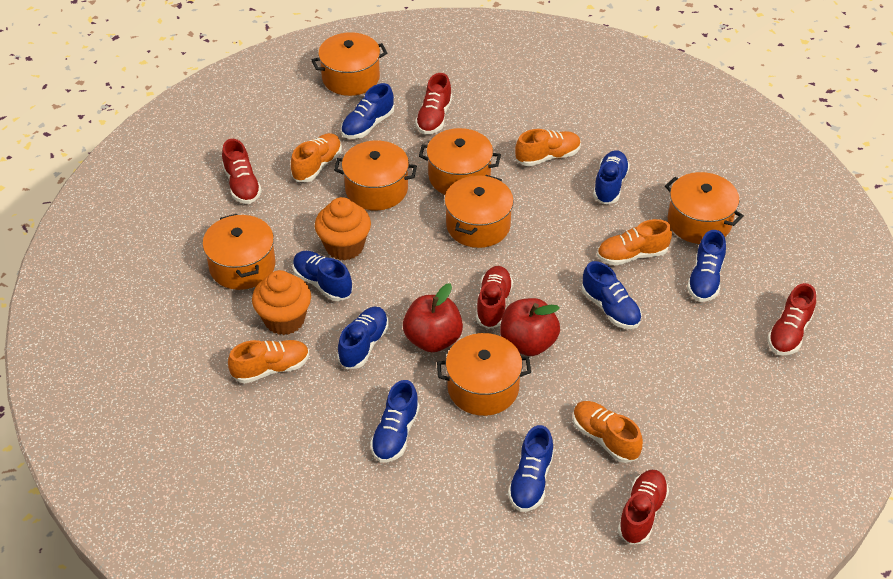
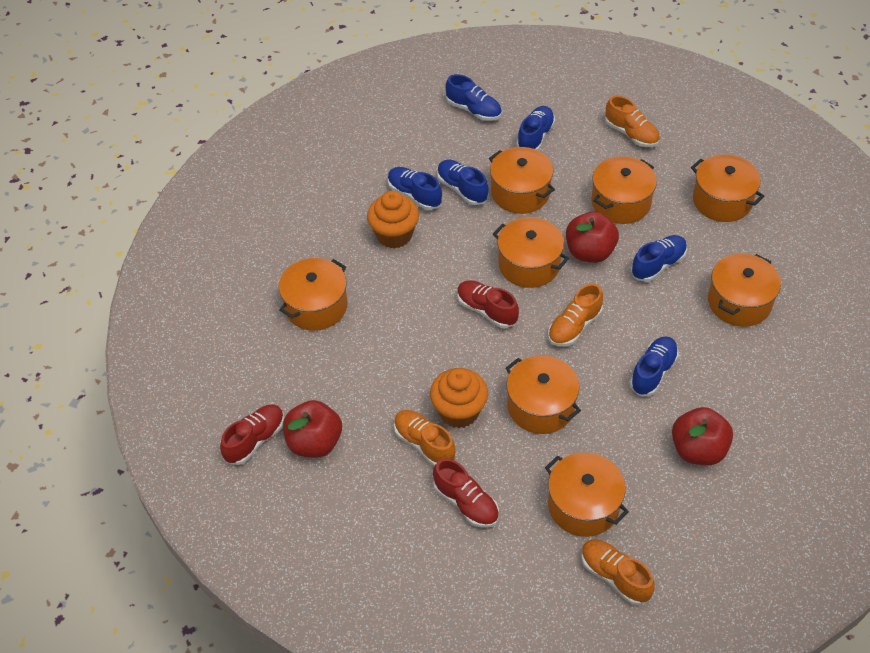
blue shoe: 8 -> 6
orange pot: 7 -> 8
orange shoe: 5 -> 4
red apple: 2 -> 3
red shoe: 5 -> 3

